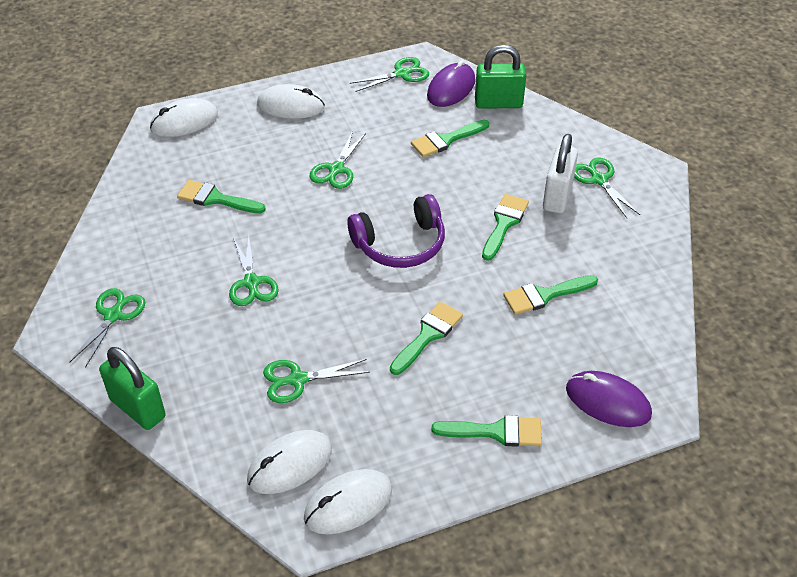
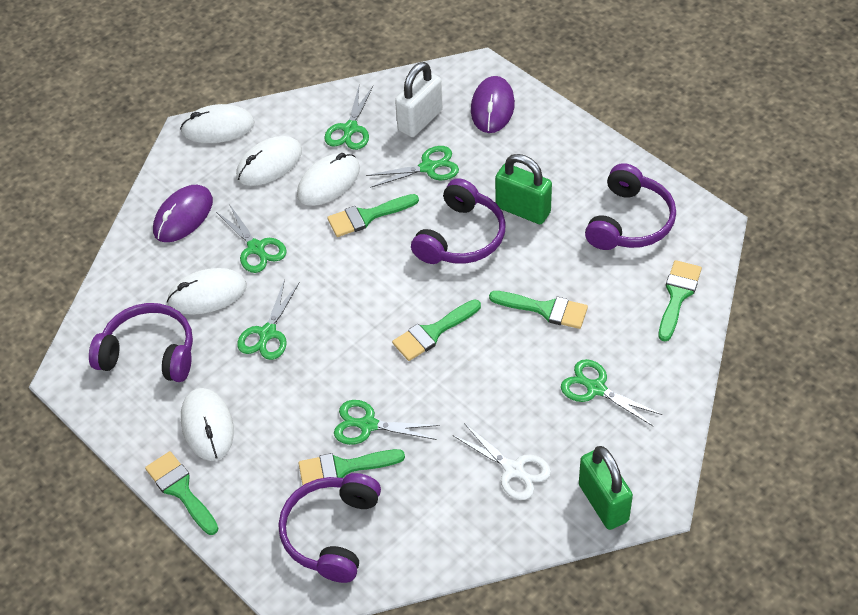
purple headphones: 1 -> 4
white mouse: 4 -> 5
white scissors: 0 -> 1

